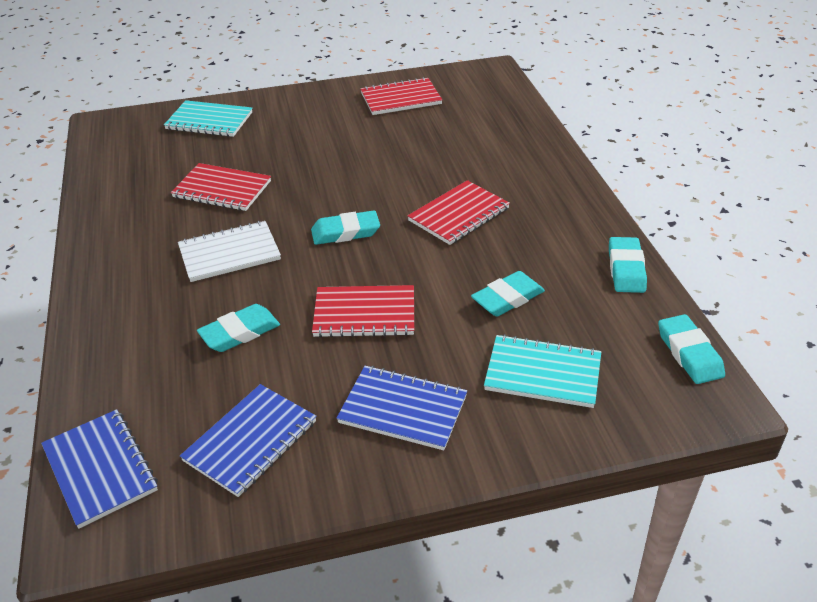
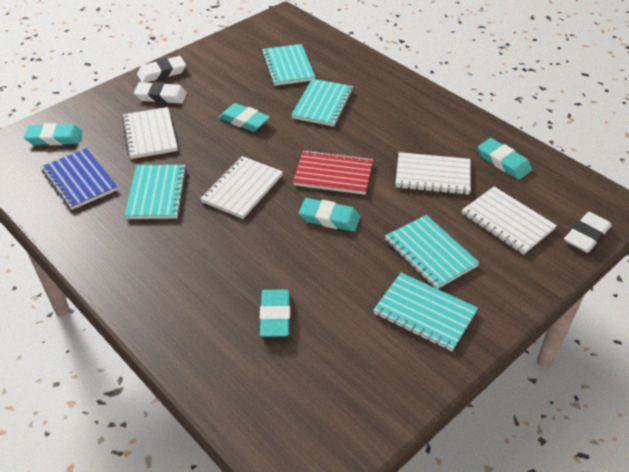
blue notebook: 3 -> 1
red notebook: 4 -> 1
turquoise notebook: 2 -> 5
white eraser: 0 -> 3
white notebook: 1 -> 4

